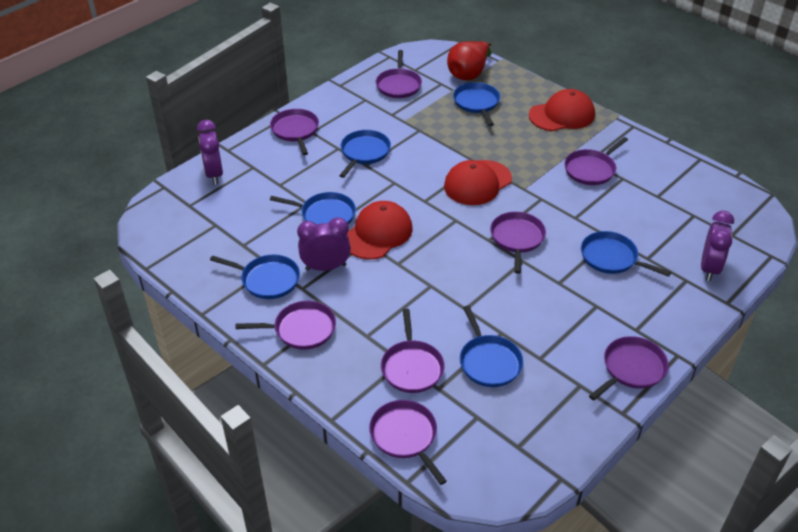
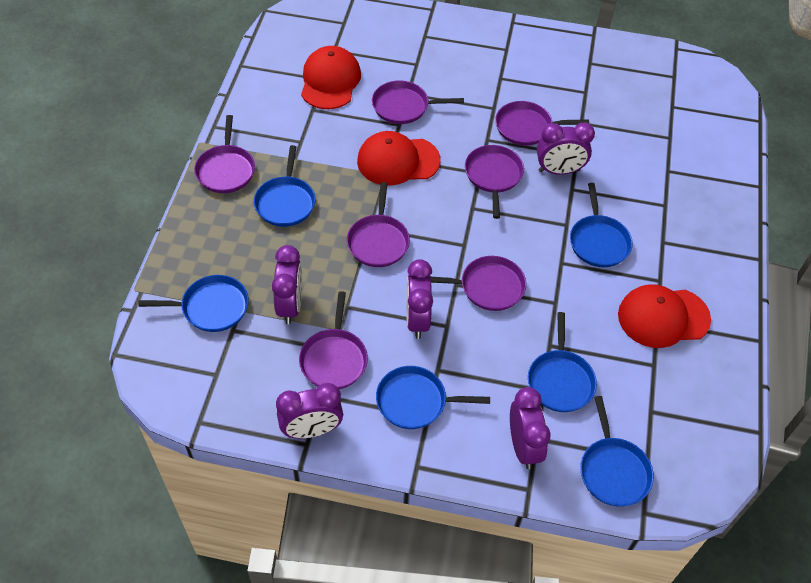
purple clock: 3 -> 5
purple pan: 8 -> 7
red pear: 1 -> 0

